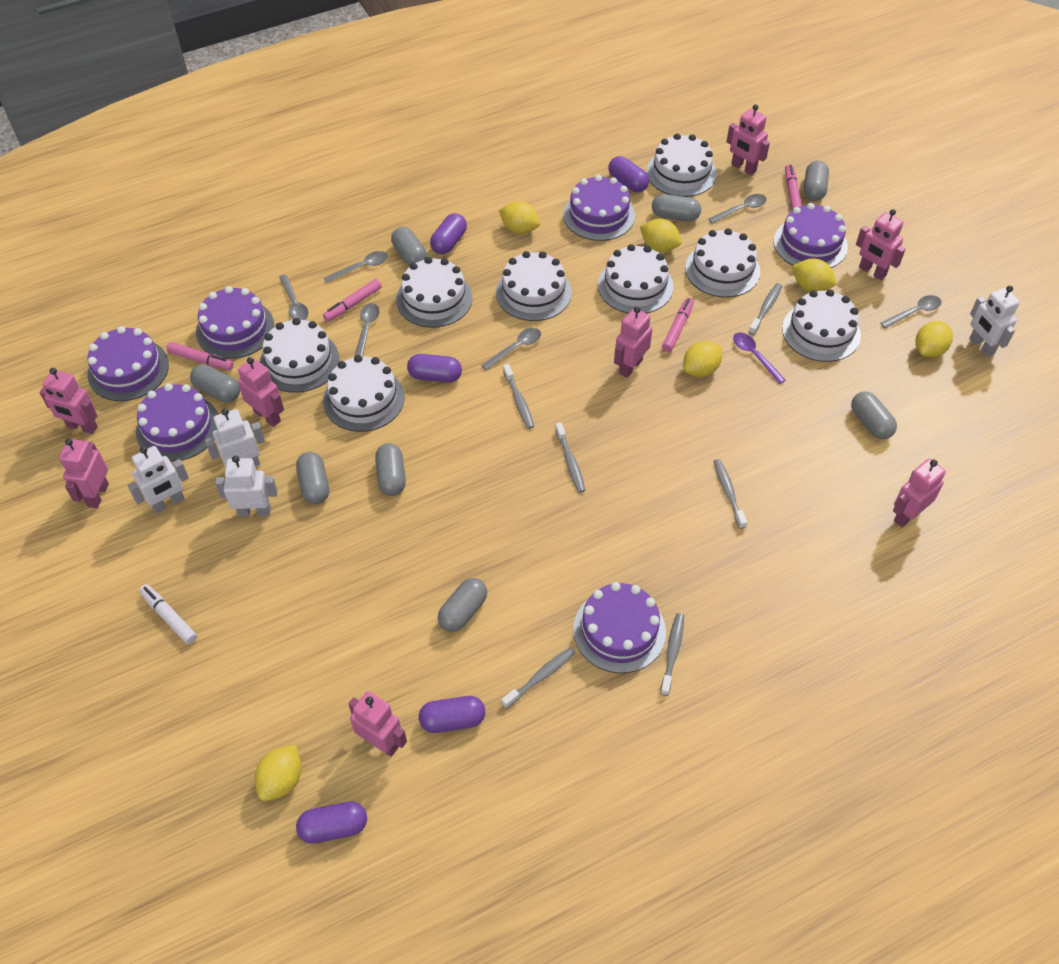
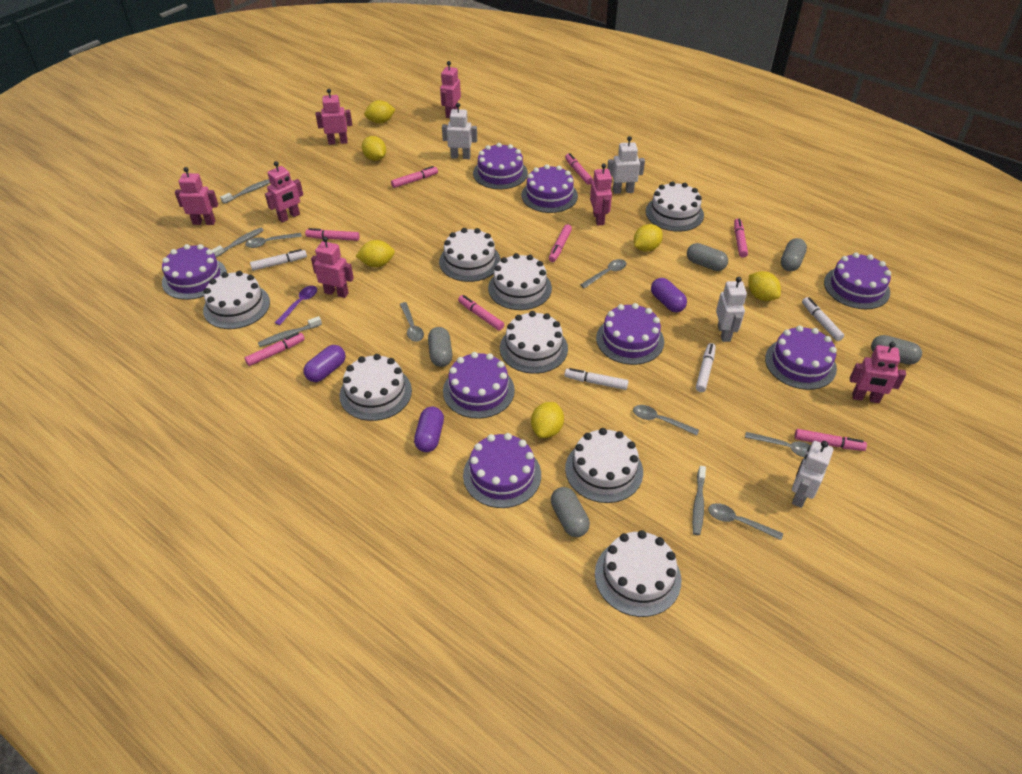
grey capsule: 8 -> 5
grey toothbrush: 6 -> 4
pink marker: 4 -> 8
pink robot: 8 -> 7
purple cake: 6 -> 8
purple capsule: 5 -> 3
white marker: 1 -> 4

